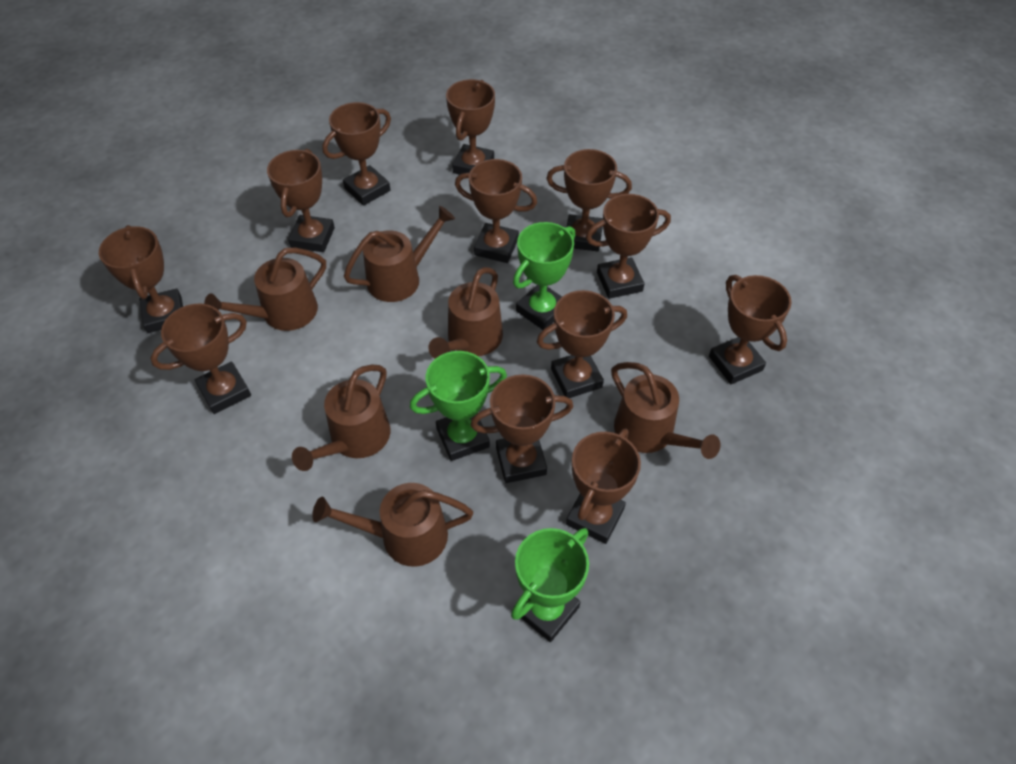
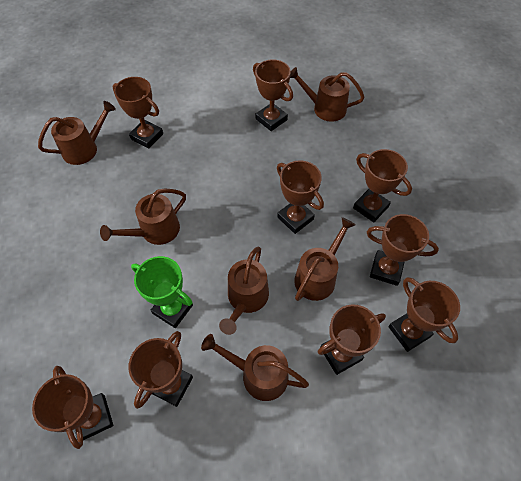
brown trophy: 12 -> 9
green trophy: 3 -> 1

